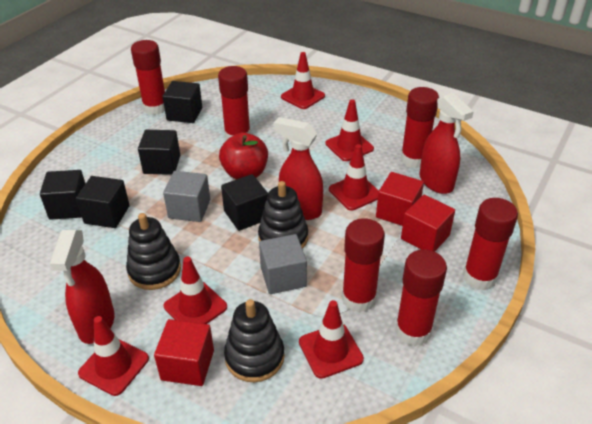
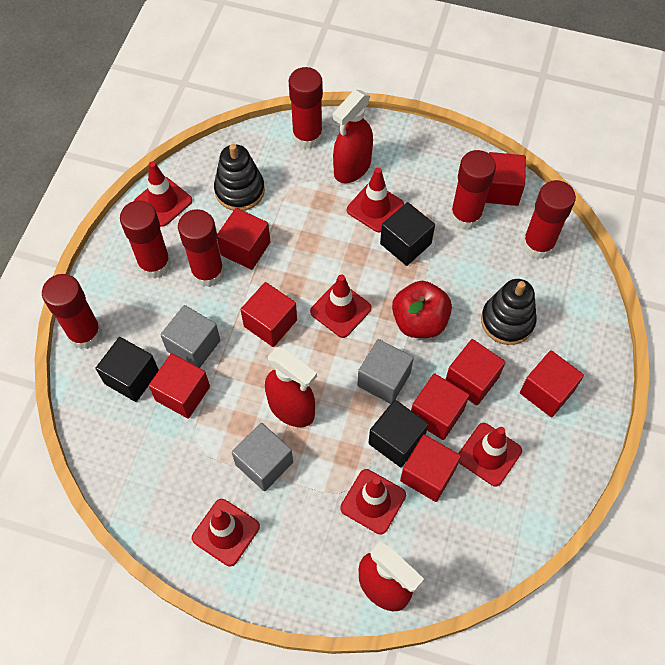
black cube: 5 -> 3
black stacking toy: 3 -> 2
grey cube: 2 -> 3
red cube: 3 -> 8

